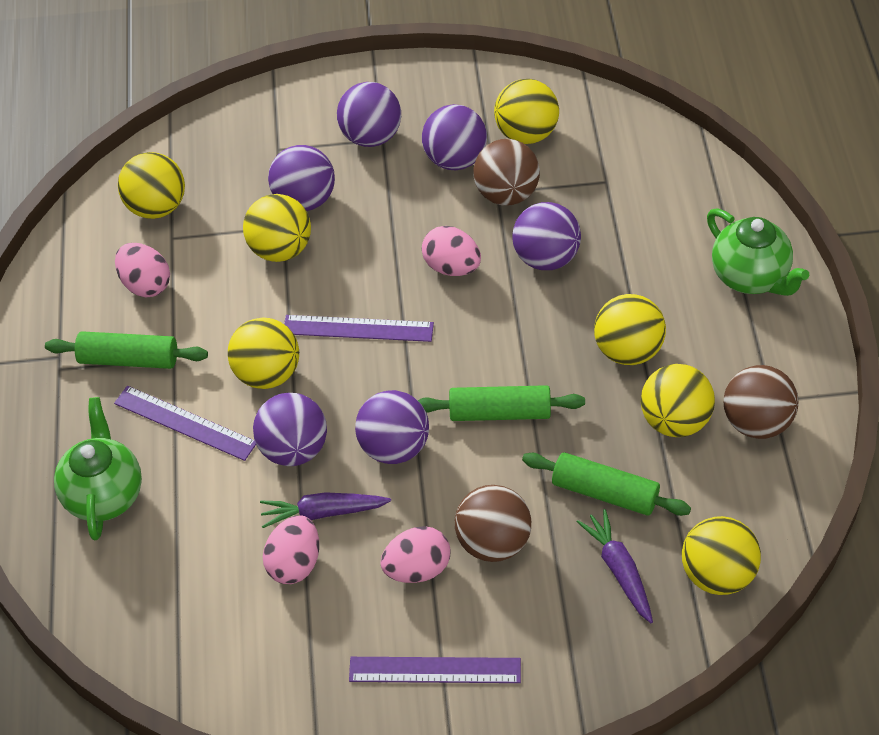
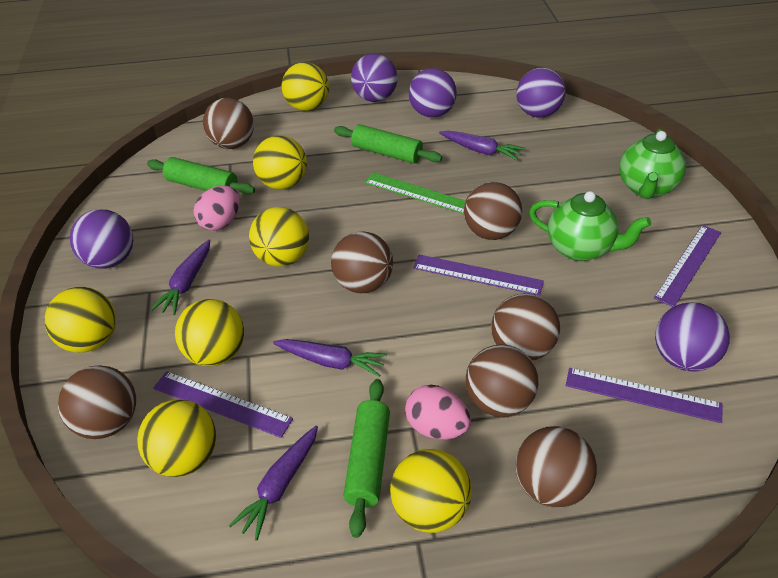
brown ball: 3 -> 7
green ruler: 0 -> 1
pink egg: 4 -> 2
purple ball: 6 -> 5
purple carrot: 2 -> 4
purple ruler: 3 -> 4

